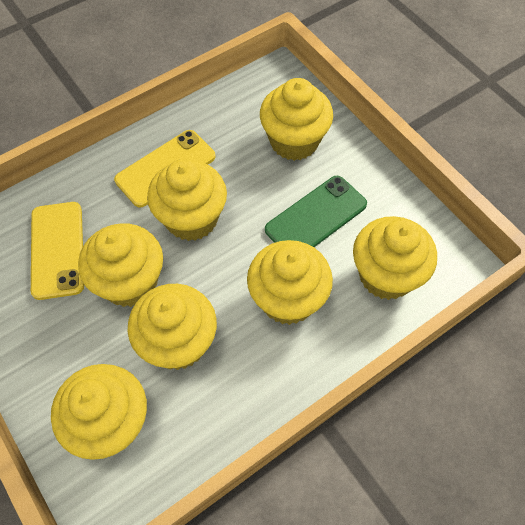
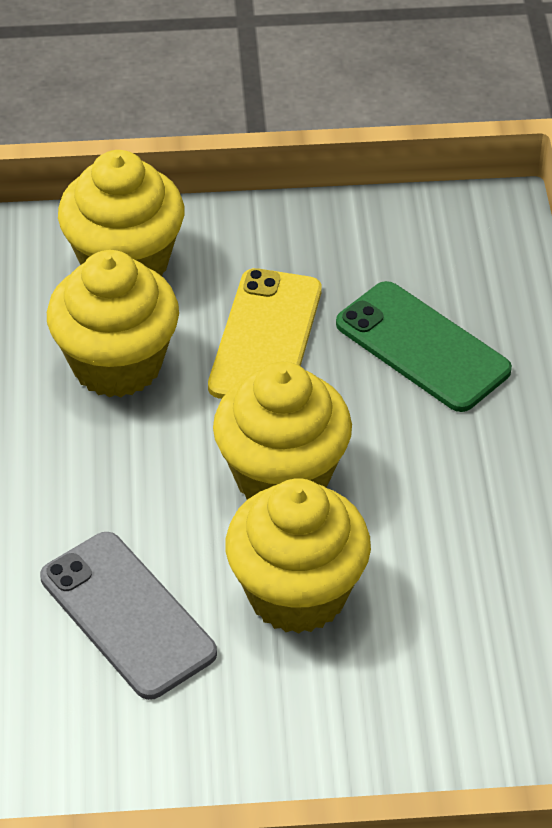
grey phone: 0 -> 1
yellow cupcake: 7 -> 4
yellow phone: 2 -> 1

